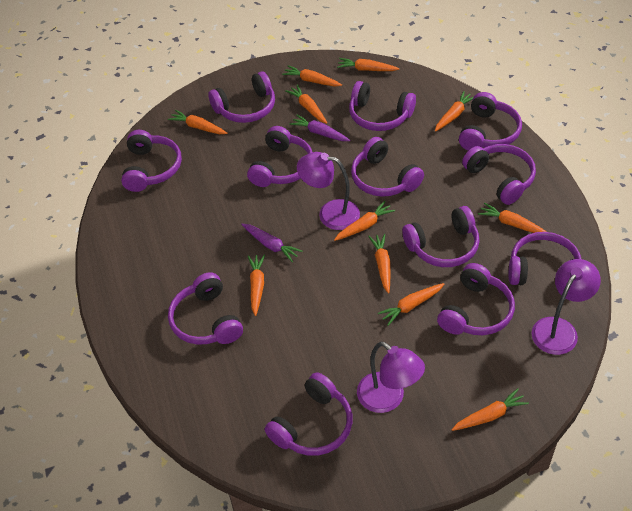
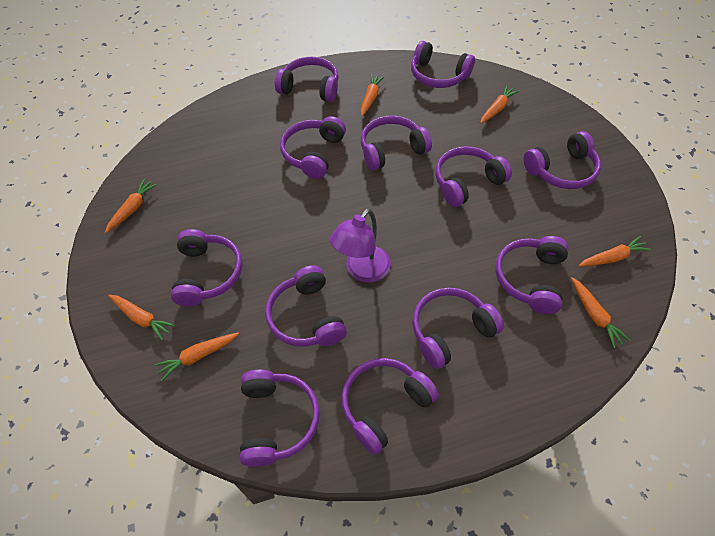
orange carrot: 11 -> 7
purple carrot: 2 -> 0
purple lamp: 3 -> 1

